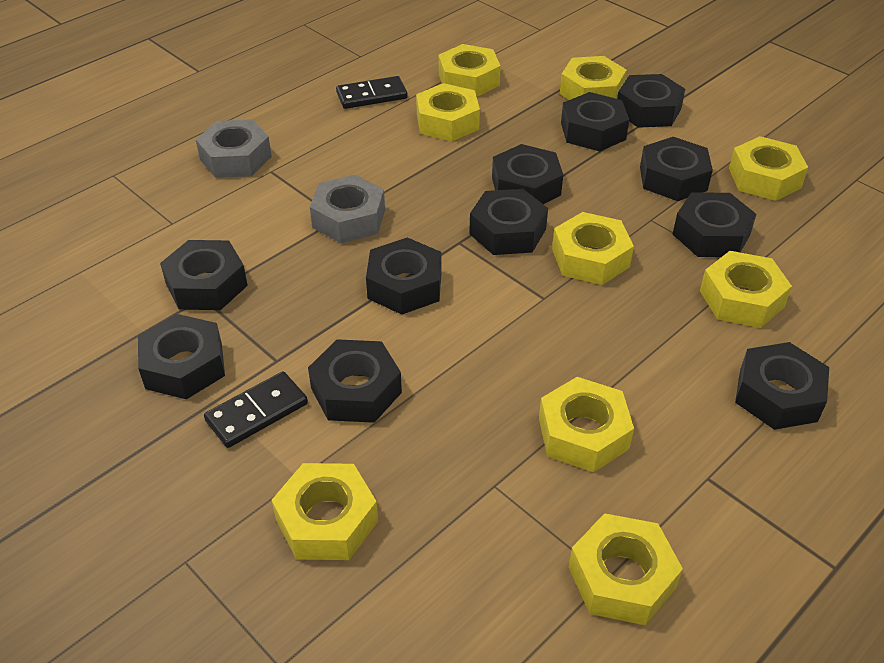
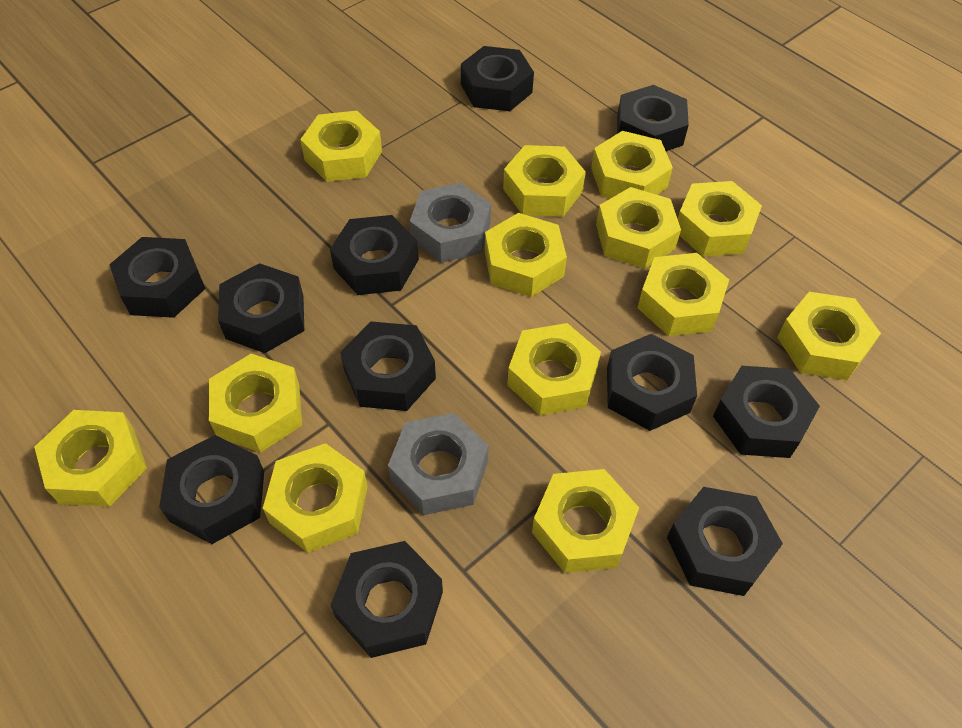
black domino: 2 -> 0
yellow nut: 9 -> 13

